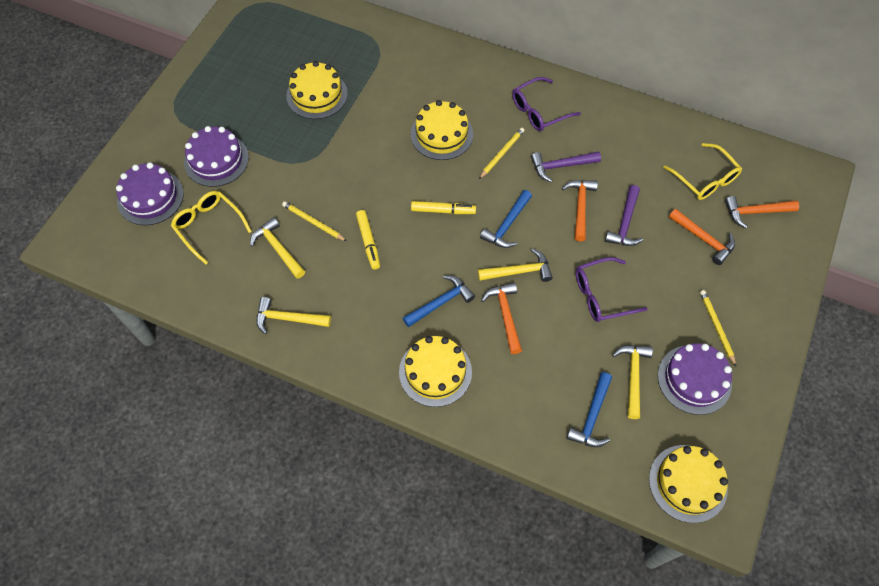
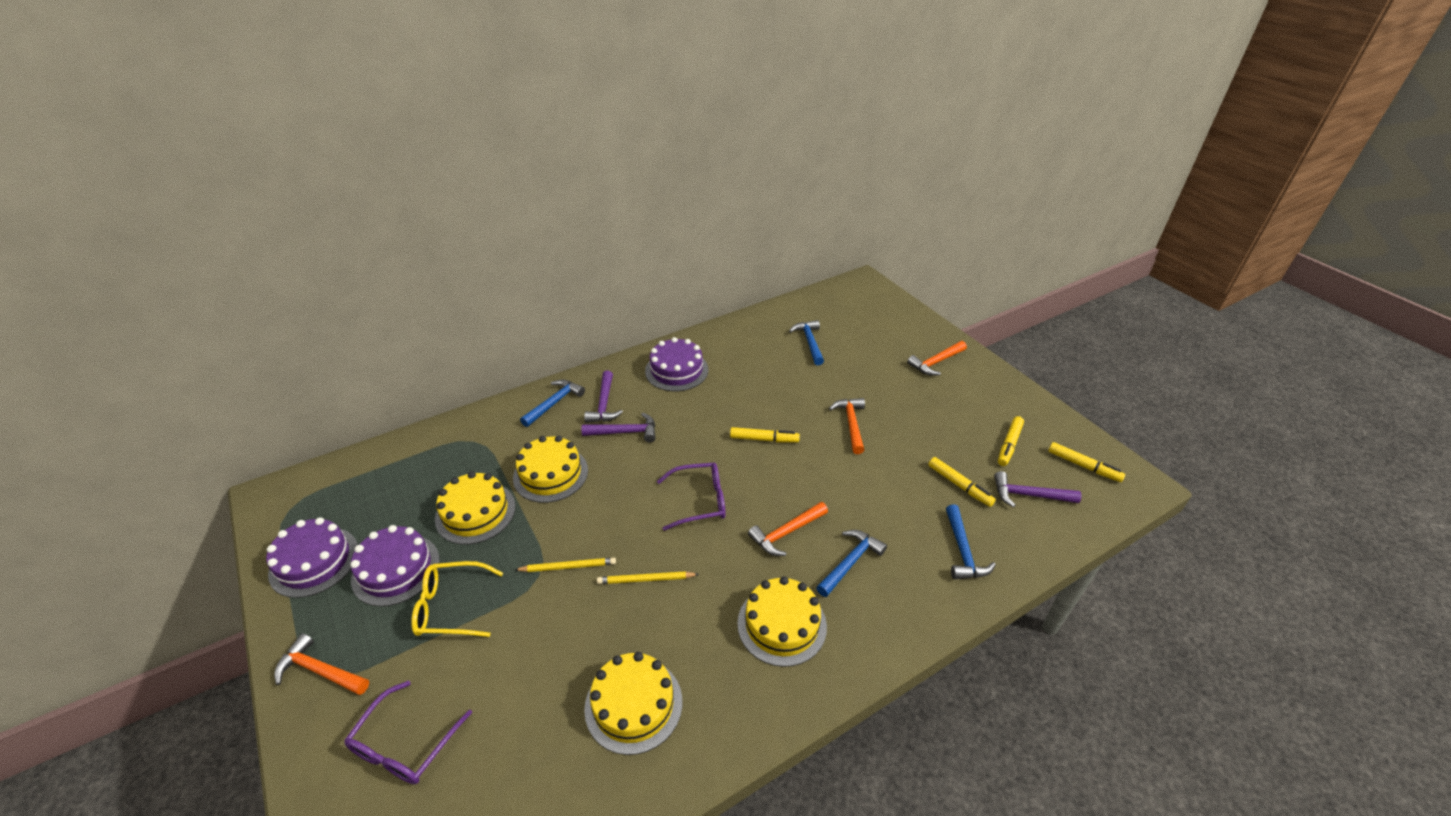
blue hammer: 3 -> 4
purple hammer: 2 -> 3
yellow glasses: 2 -> 1
yellow hammer: 4 -> 0
yellow marker: 2 -> 4
yellow pencil: 3 -> 2

